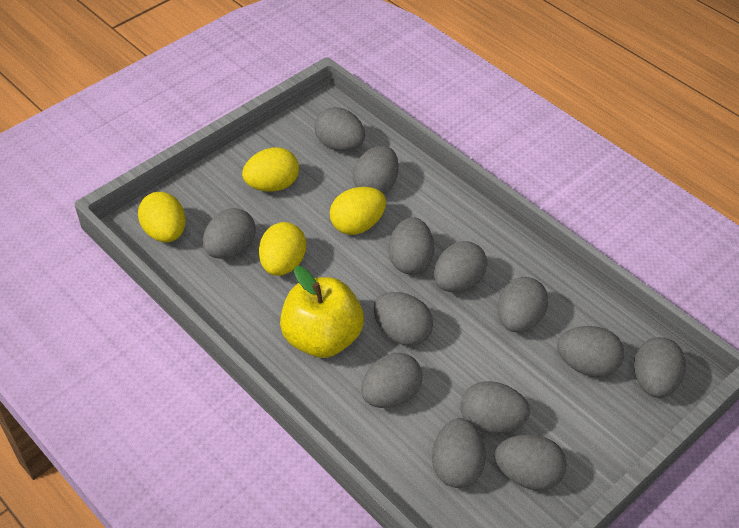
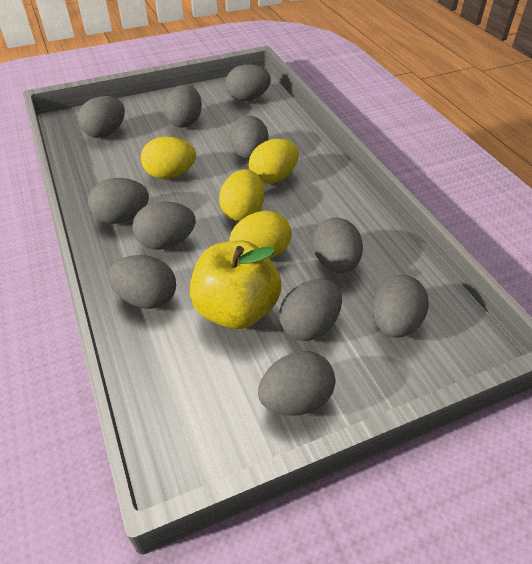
grey egg: 13 -> 11

